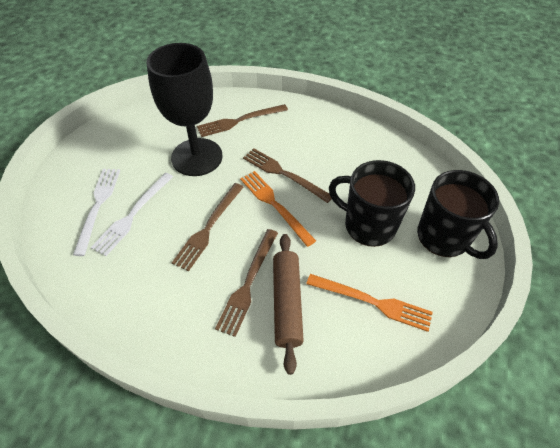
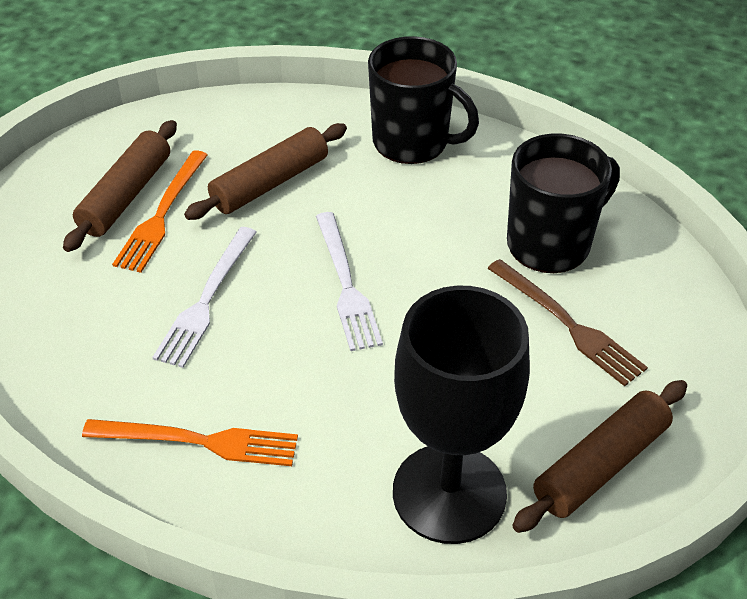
brown fork: 4 -> 1
brown rolling pin: 1 -> 3

